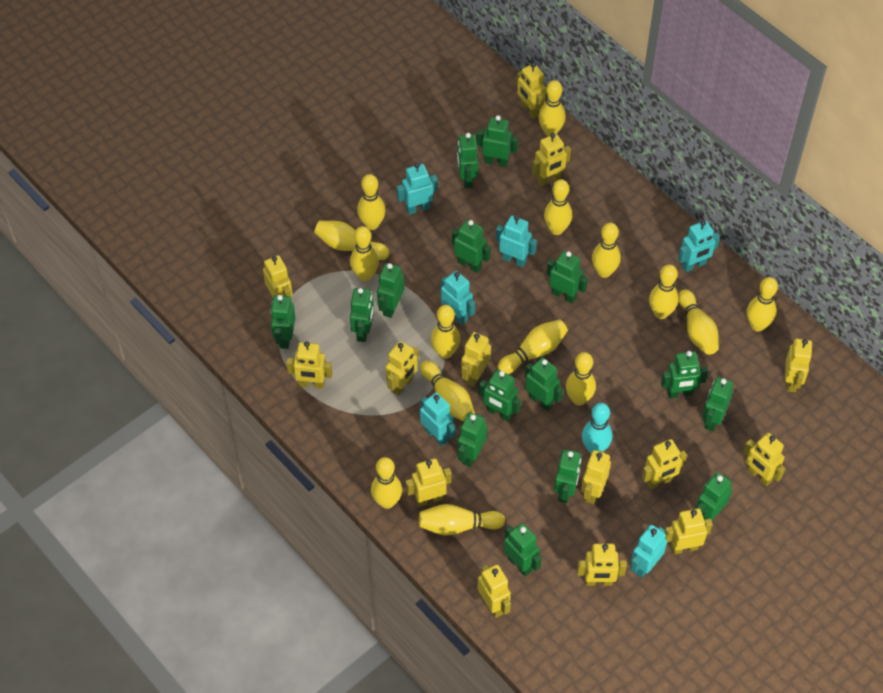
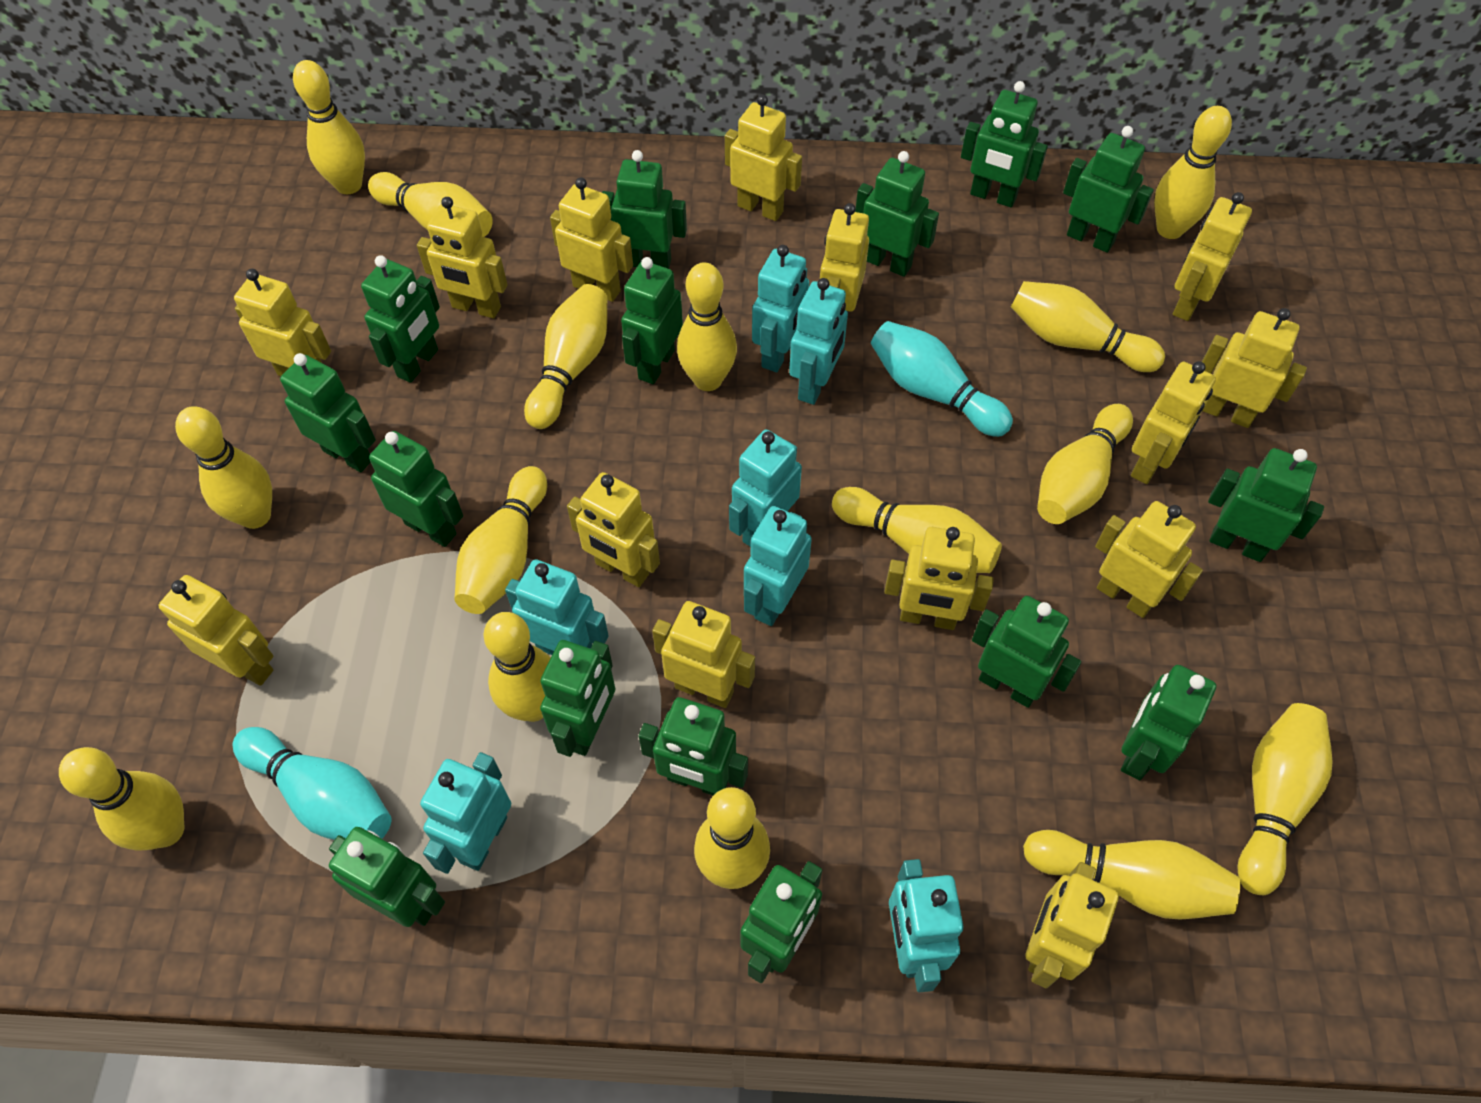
turquoise bowling pin: 1 -> 2
turquoise robot: 6 -> 7

